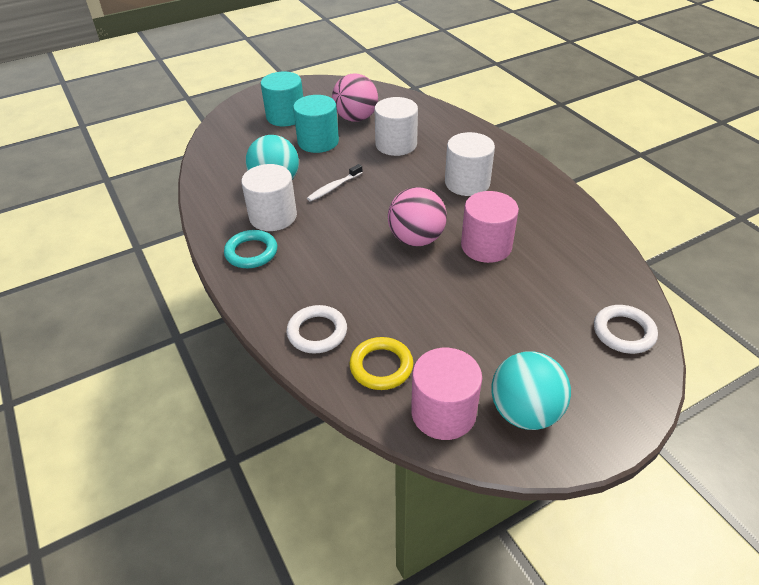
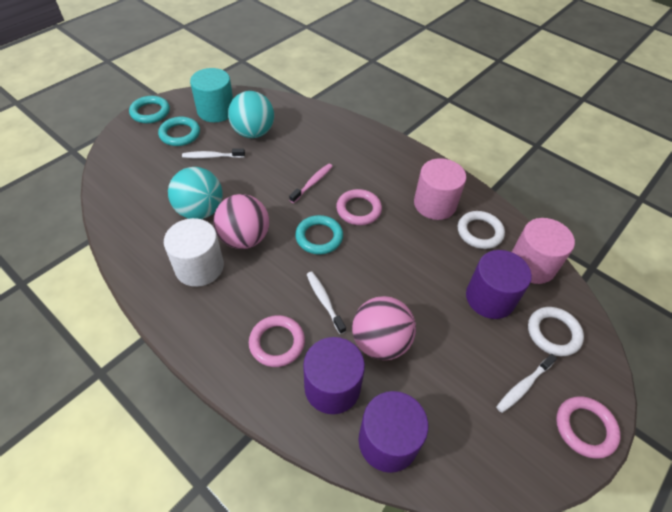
pink ring: 0 -> 3
pink toothbrush: 0 -> 1
purple cylinder: 0 -> 3
turquoise cylinder: 2 -> 1
turquoise ring: 1 -> 3
white cylinder: 3 -> 1
white toothbrush: 1 -> 3
yellow ring: 1 -> 0

